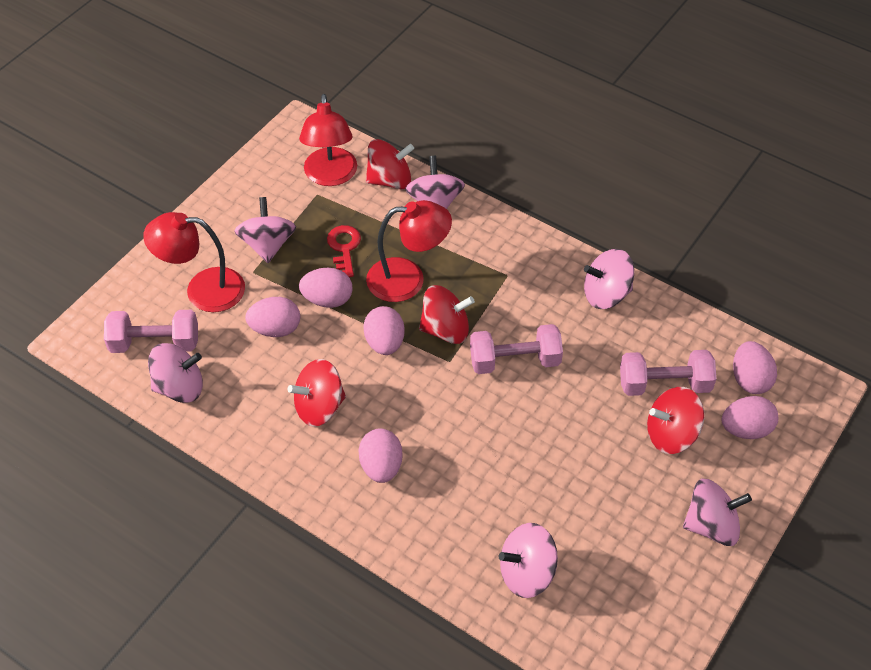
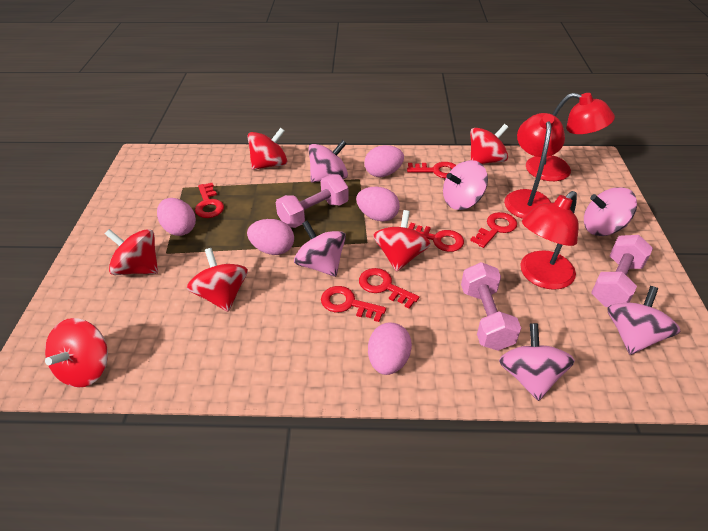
pink egg: 6 -> 5
red key: 1 -> 6
red spinning top: 4 -> 6

